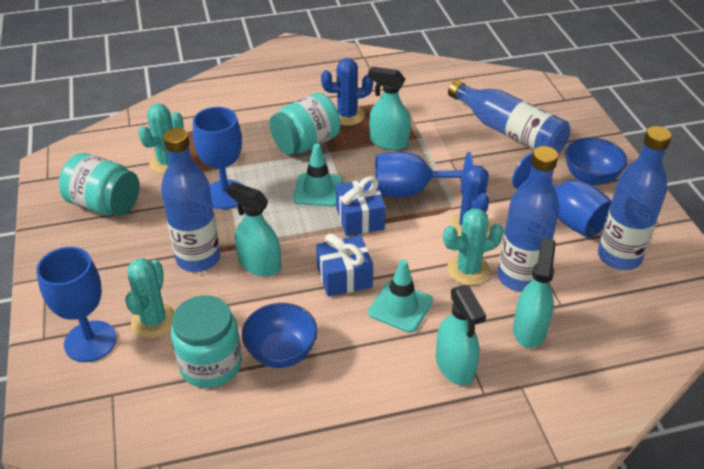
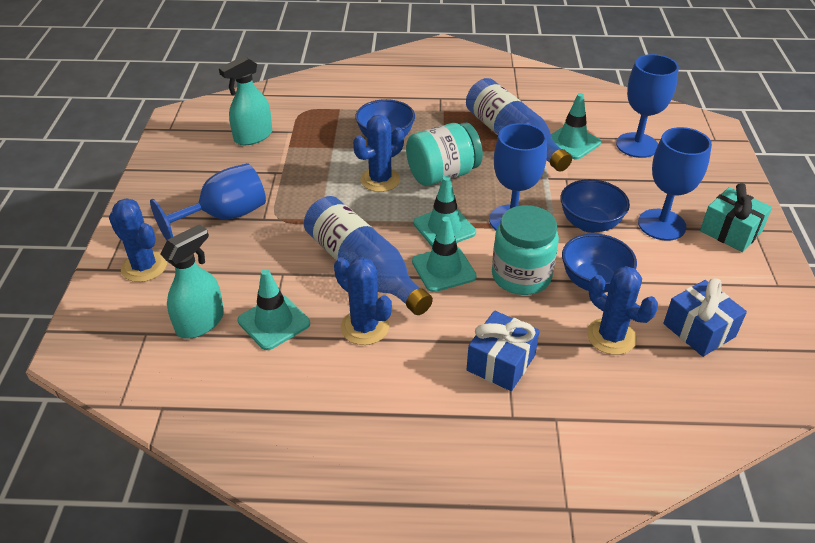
blue bottle: 4 -> 2
blue bowl: 2 -> 3
blue cactus: 2 -> 4
turquoise cactus: 3 -> 0
turquoise gift: 0 -> 1
turquoise jar: 3 -> 2
turquoise spray bottle: 4 -> 2
turquoise traffic cone: 2 -> 4

